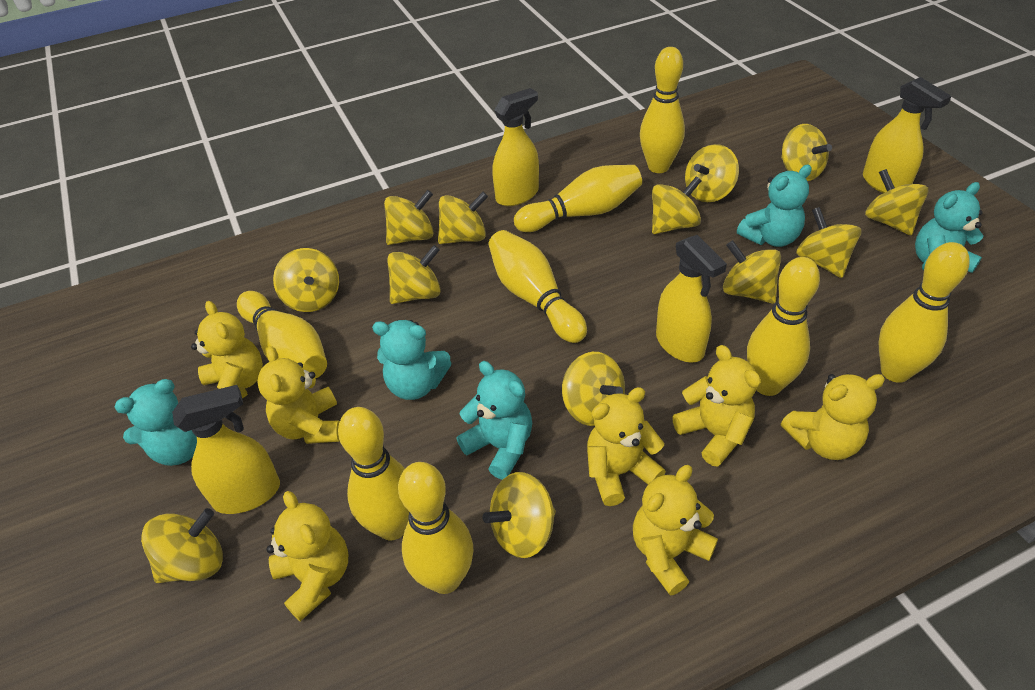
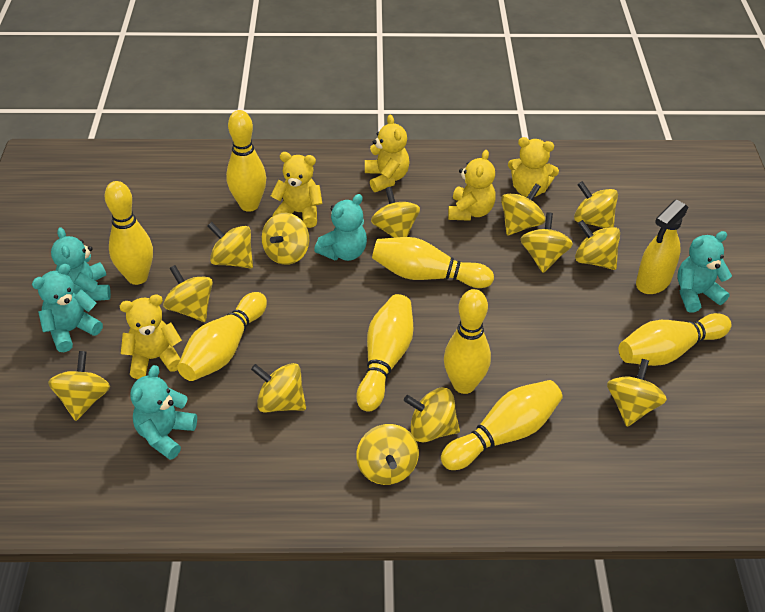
yellow spray bottle: 4 -> 1
yellow teddy bear: 7 -> 5

